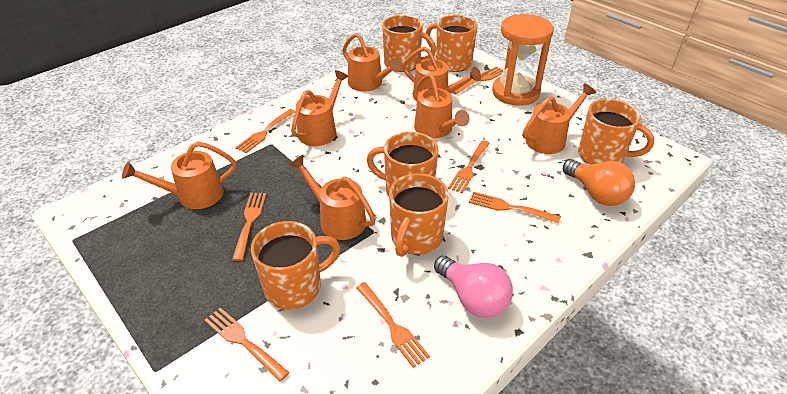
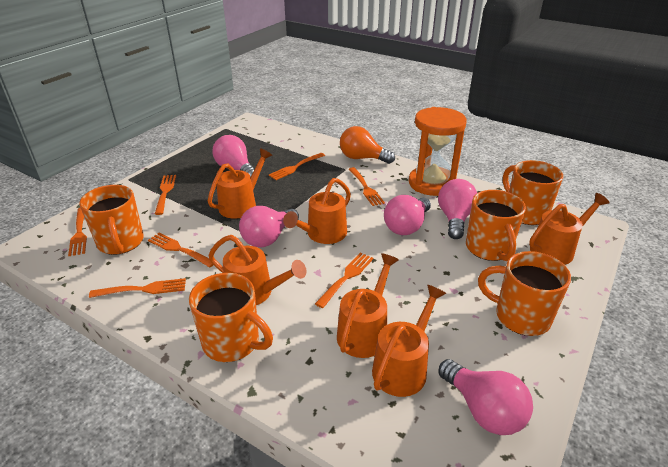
orange mug: 6 -> 5
orange watering can: 7 -> 6
pink light bulb: 1 -> 5

